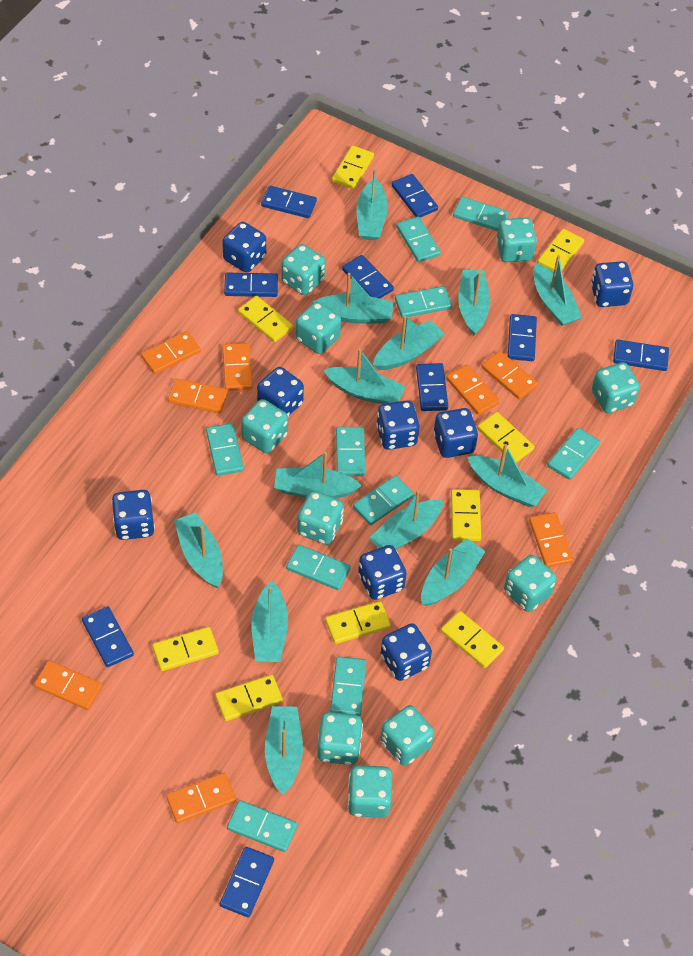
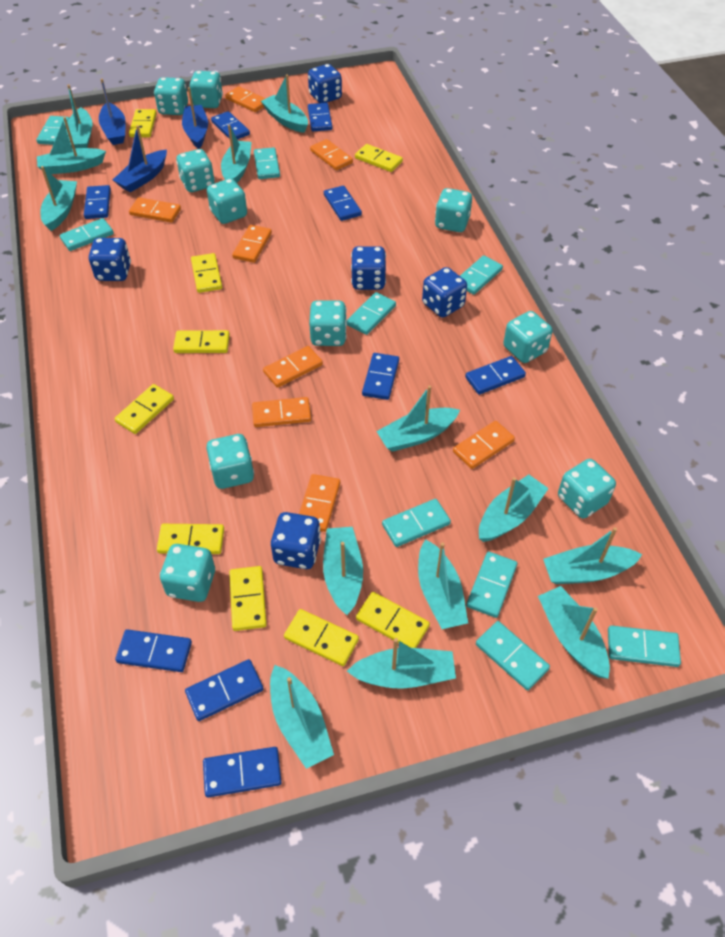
blue boat: 0 -> 3
blue dice: 8 -> 5
turquoise domino: 10 -> 9

